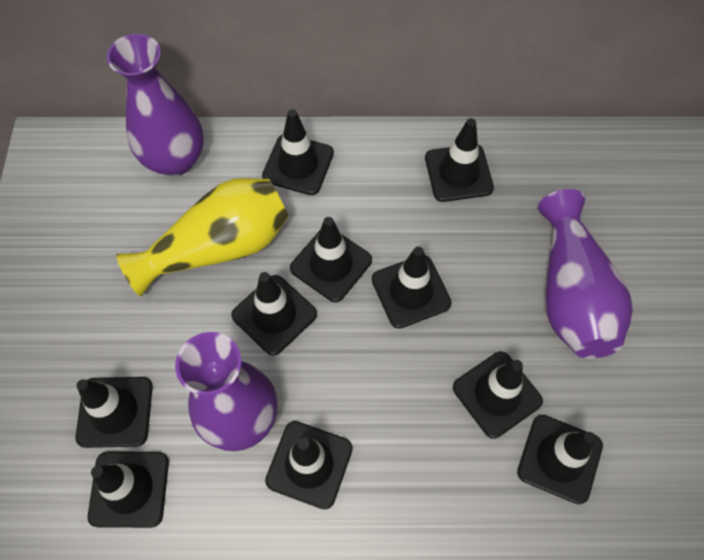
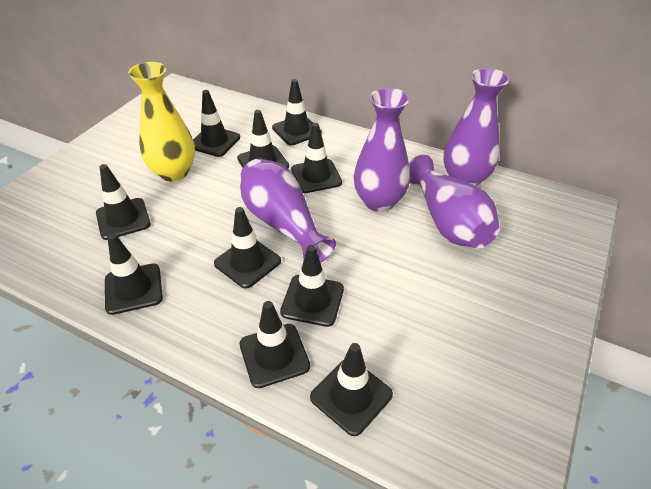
purple vase: 3 -> 4

